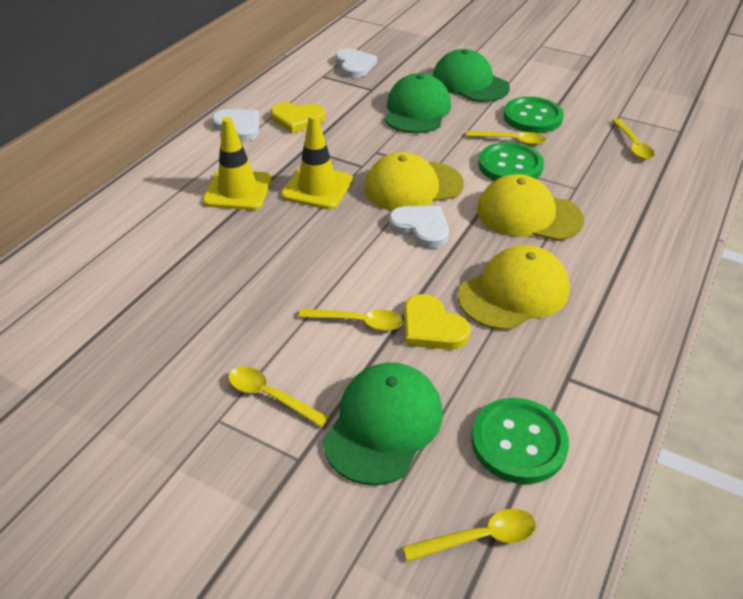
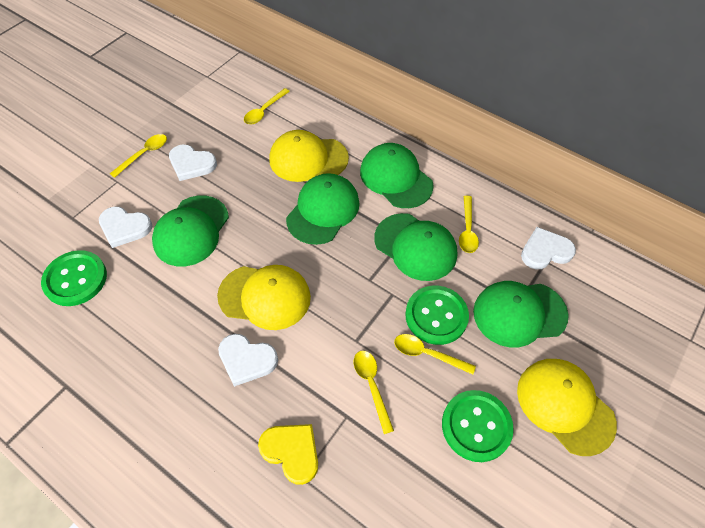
green cap: 3 -> 5
white heart: 3 -> 4
yellow heart: 2 -> 1
yellow traffic cone: 2 -> 0

